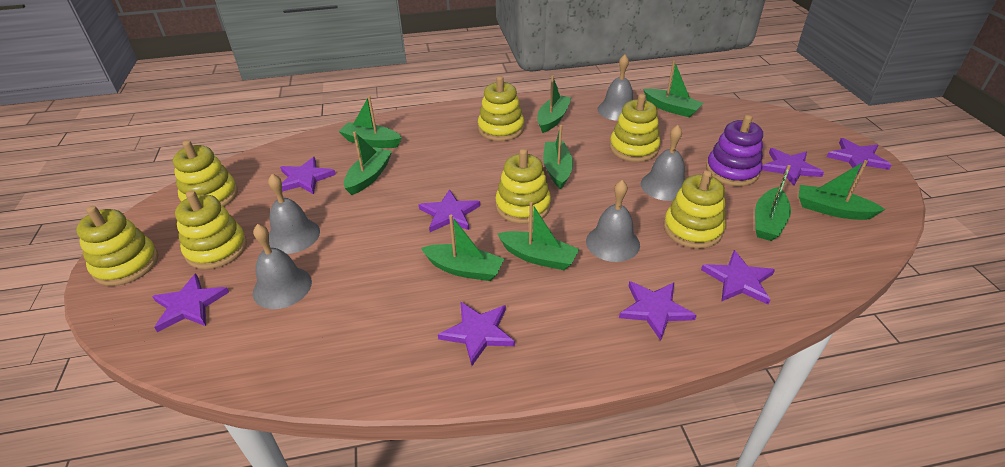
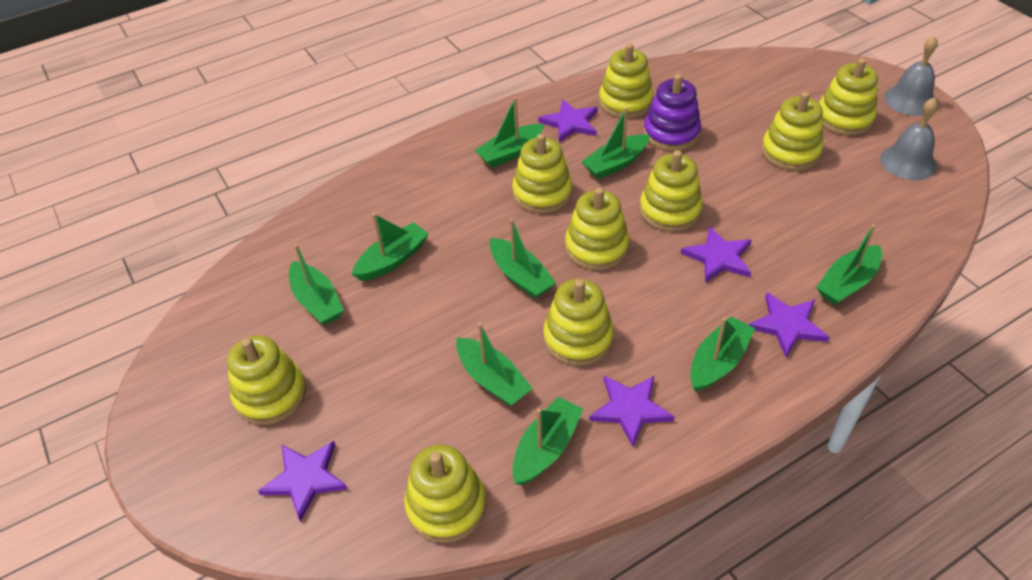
grey bell: 5 -> 2
purple star: 8 -> 5
yellow stacking toy: 7 -> 9

